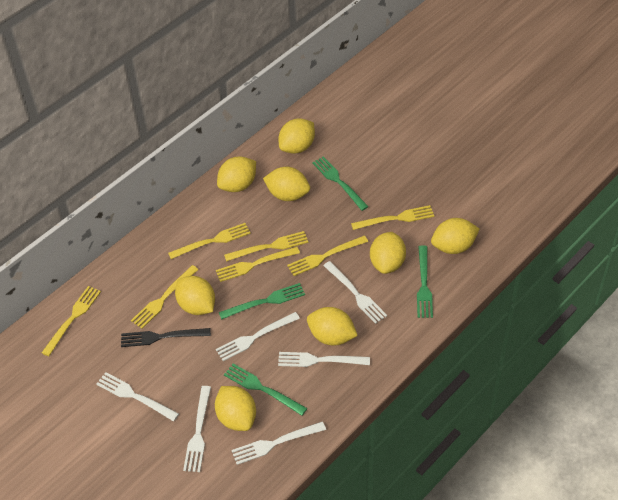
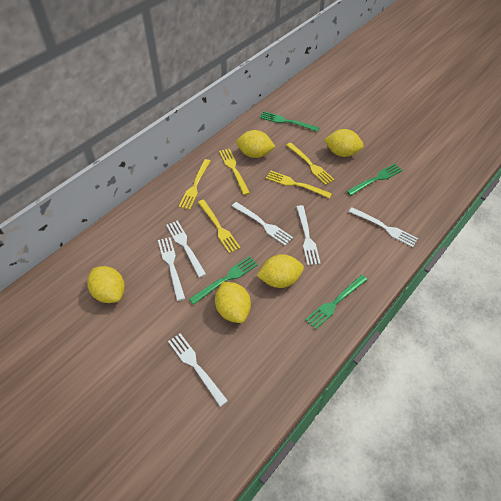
black fork: 1 -> 0
yellow fork: 7 -> 5
yellow lemon: 8 -> 5

